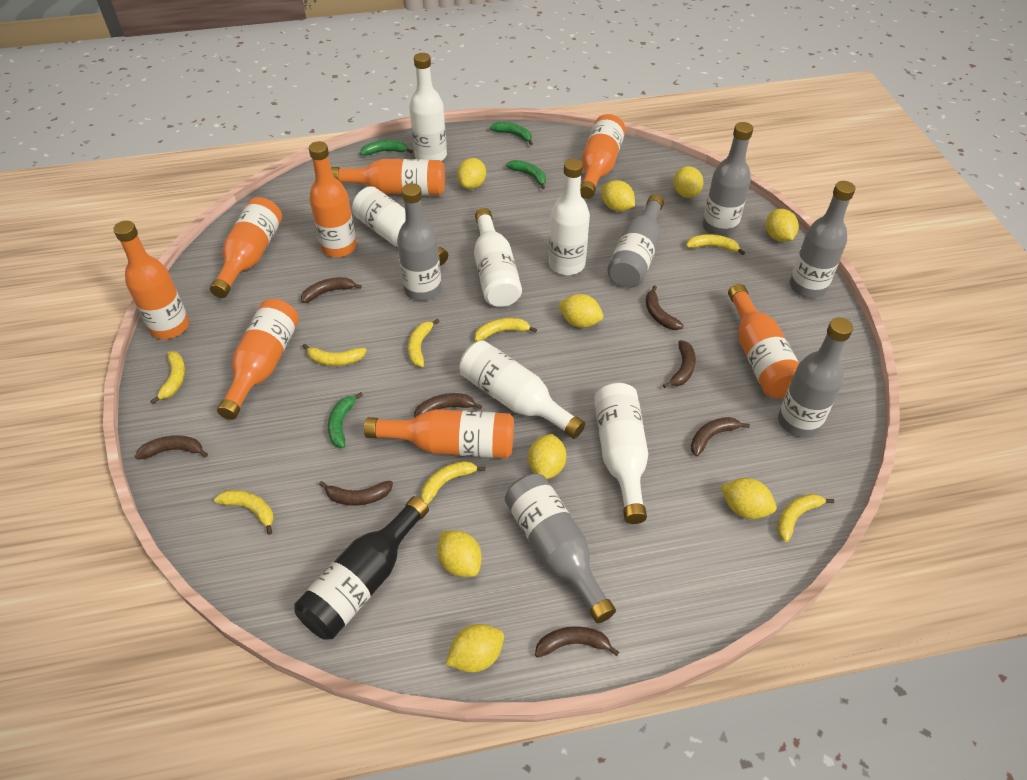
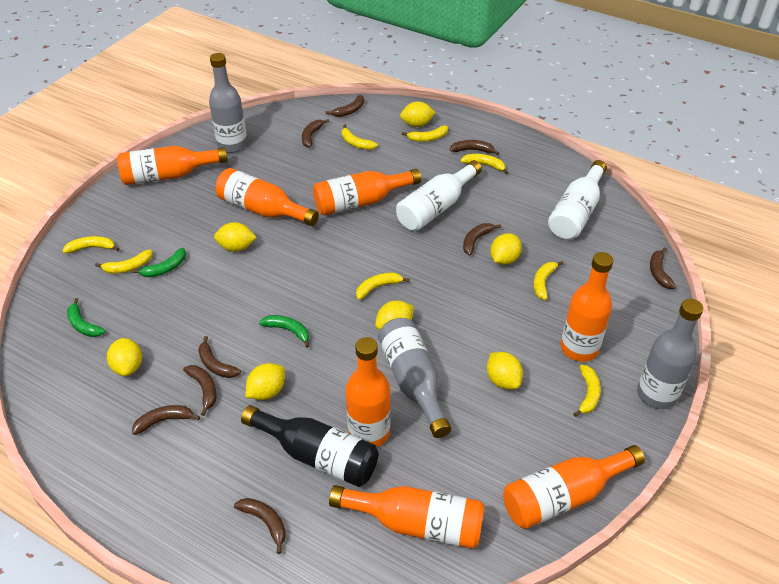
brown banana: 8 -> 9
green banana: 4 -> 3
grey bottle: 6 -> 3
orange bottle: 8 -> 7
white bottle: 6 -> 2
yellow lemon: 9 -> 7

